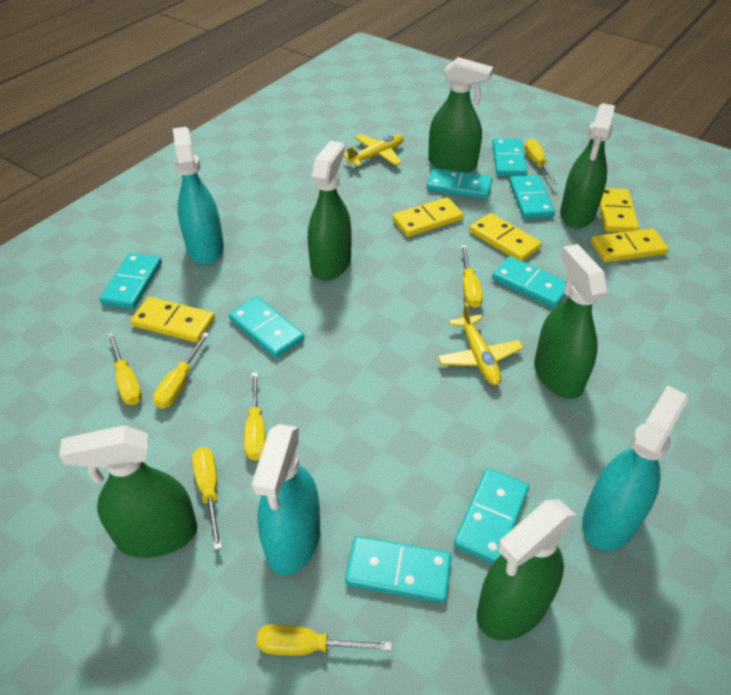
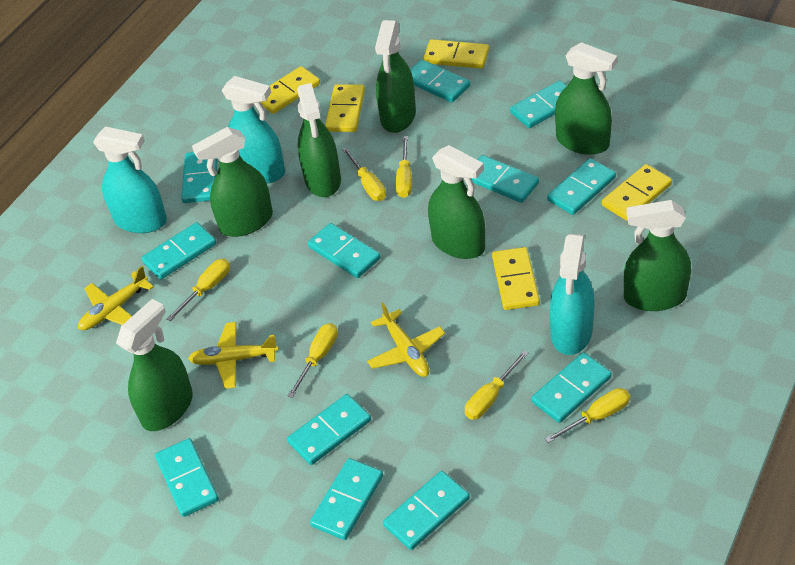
green spray bottle: 6 -> 7
turquoise domino: 8 -> 12
yellow plane: 2 -> 3
yellow screwdriver: 7 -> 6

